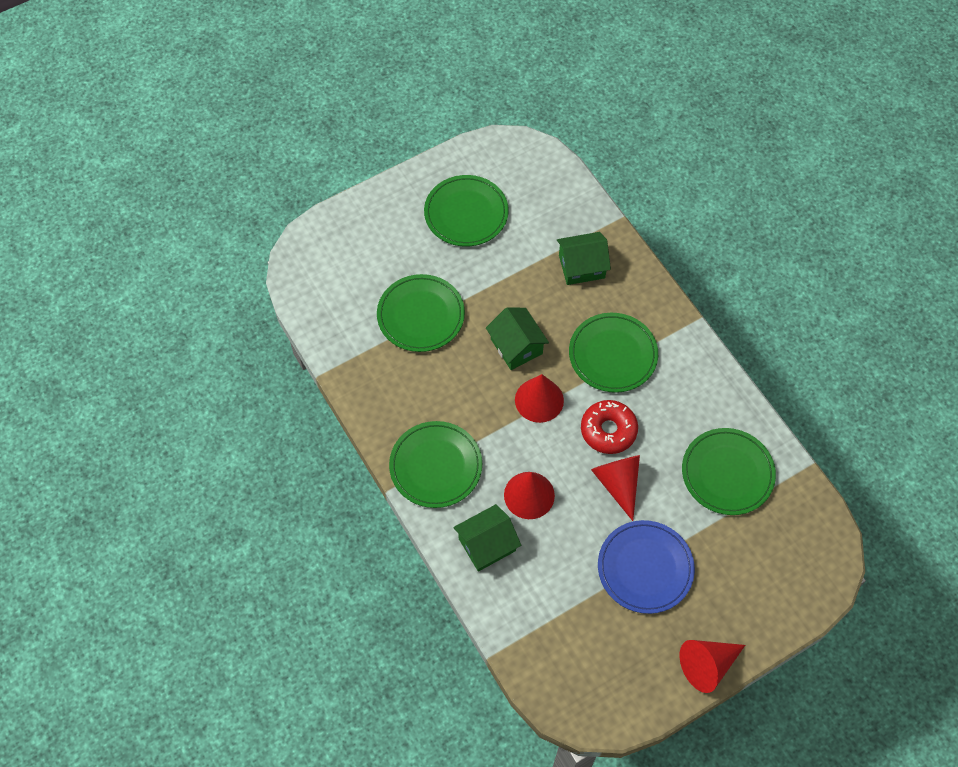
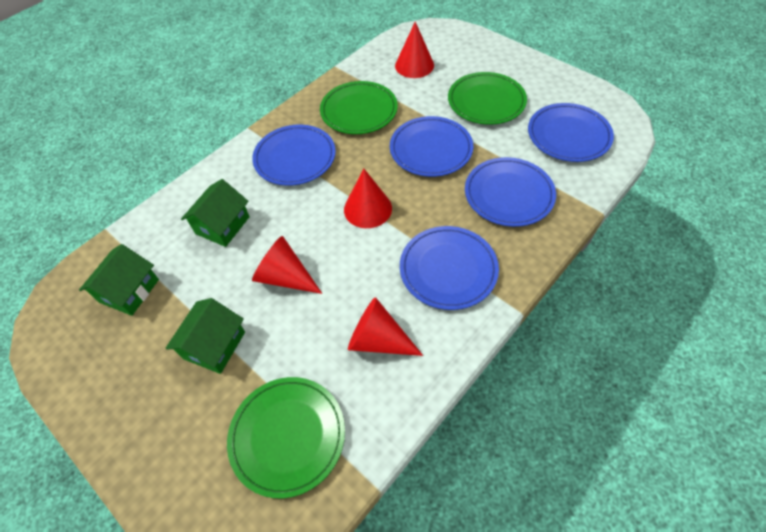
blue plate: 1 -> 5
green plate: 5 -> 3
red donut: 1 -> 0

